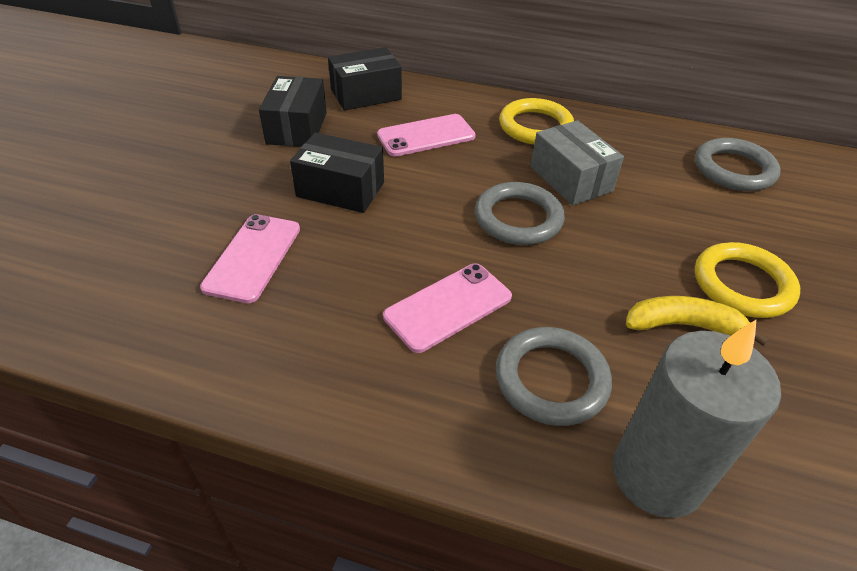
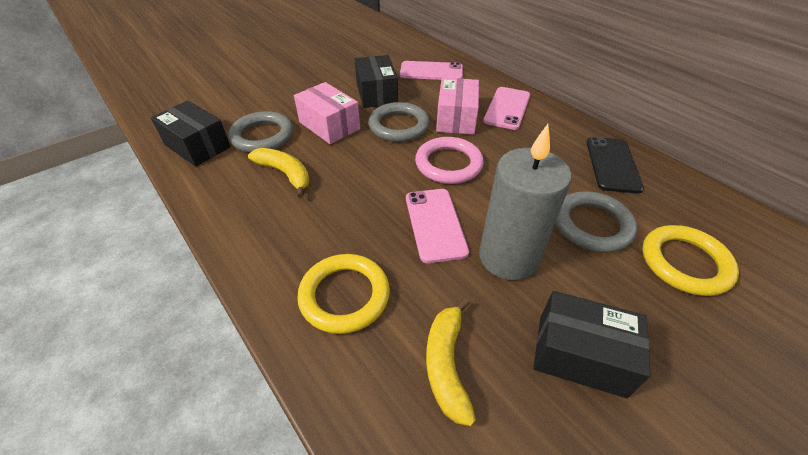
black phone: 0 -> 1
grey box: 1 -> 0
pink box: 0 -> 2
pink ring: 0 -> 1
yellow banana: 1 -> 2

